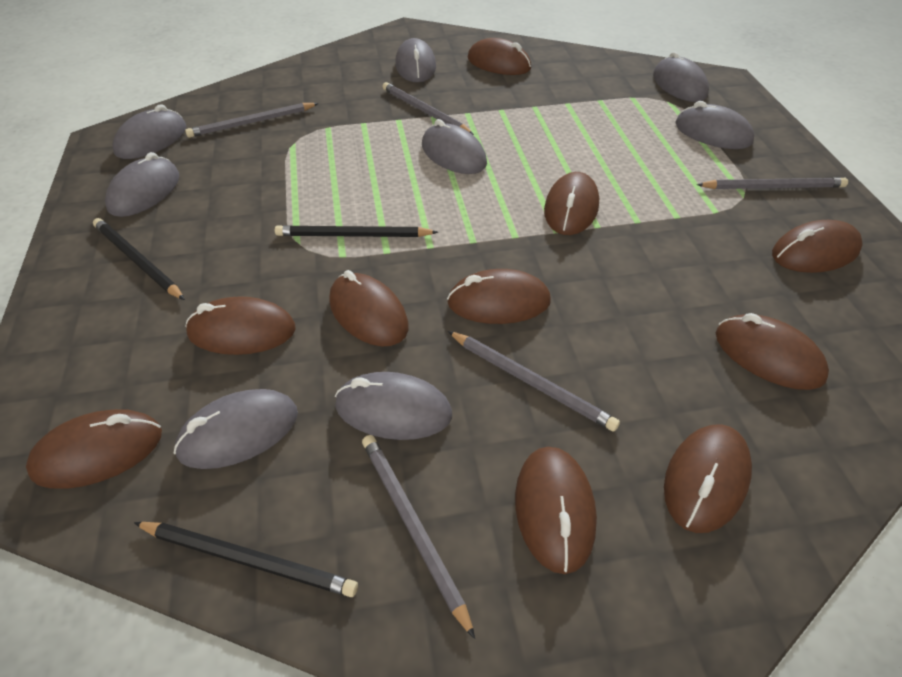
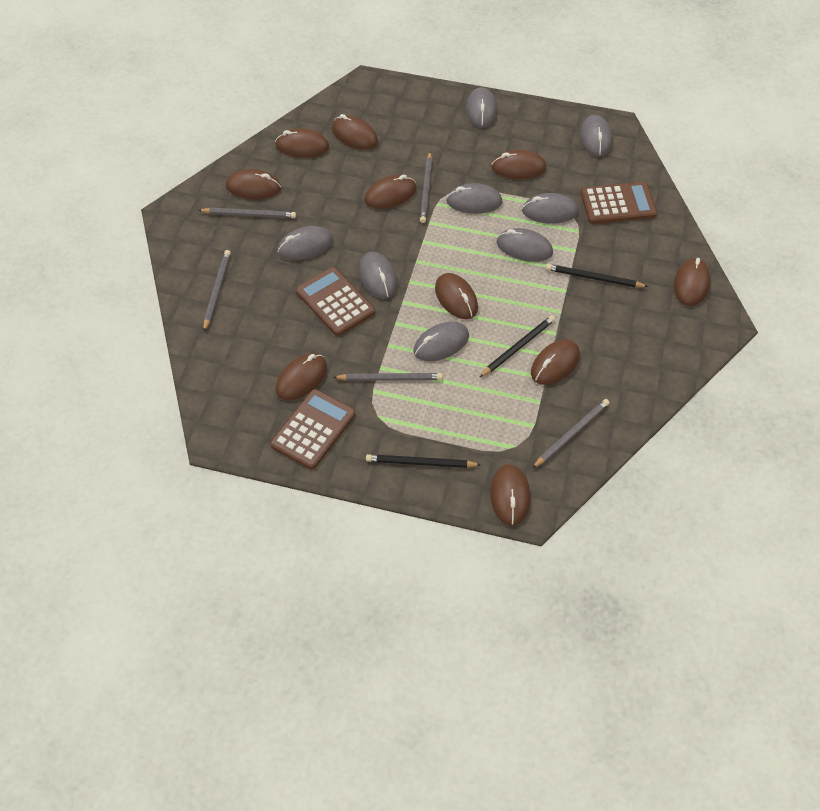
brown calculator: 0 -> 3

